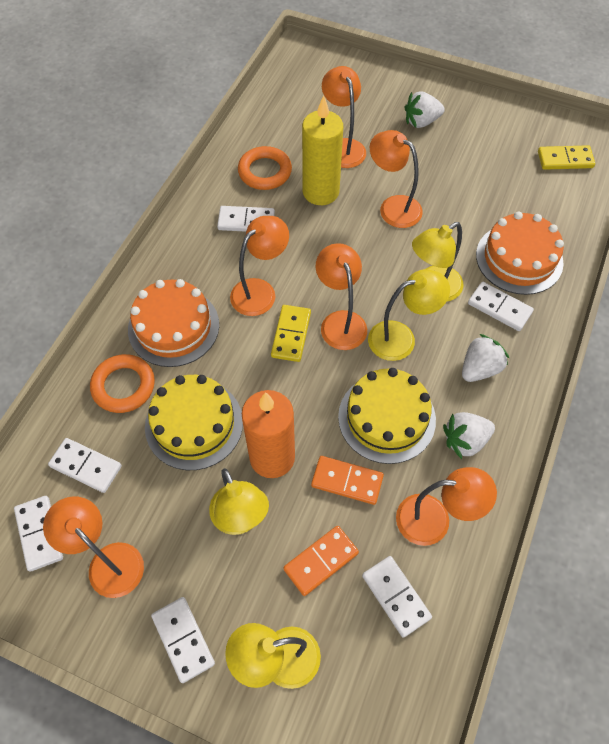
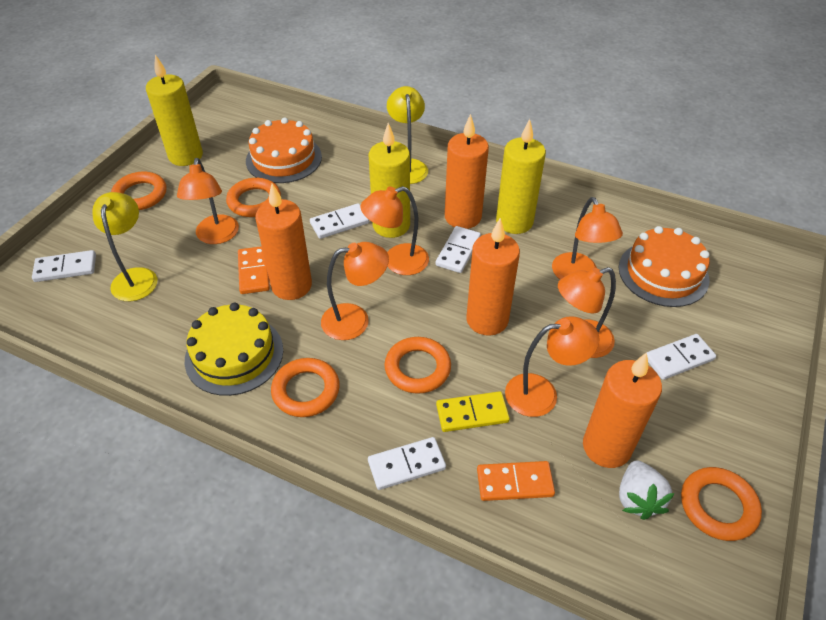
orange candle: 1 -> 4
orange ring: 2 -> 5
white domino: 6 -> 5
white strawberry: 3 -> 1
yellow cake: 2 -> 1
yellow candle: 1 -> 3
yellow domino: 2 -> 1
yellow lamp: 4 -> 2

